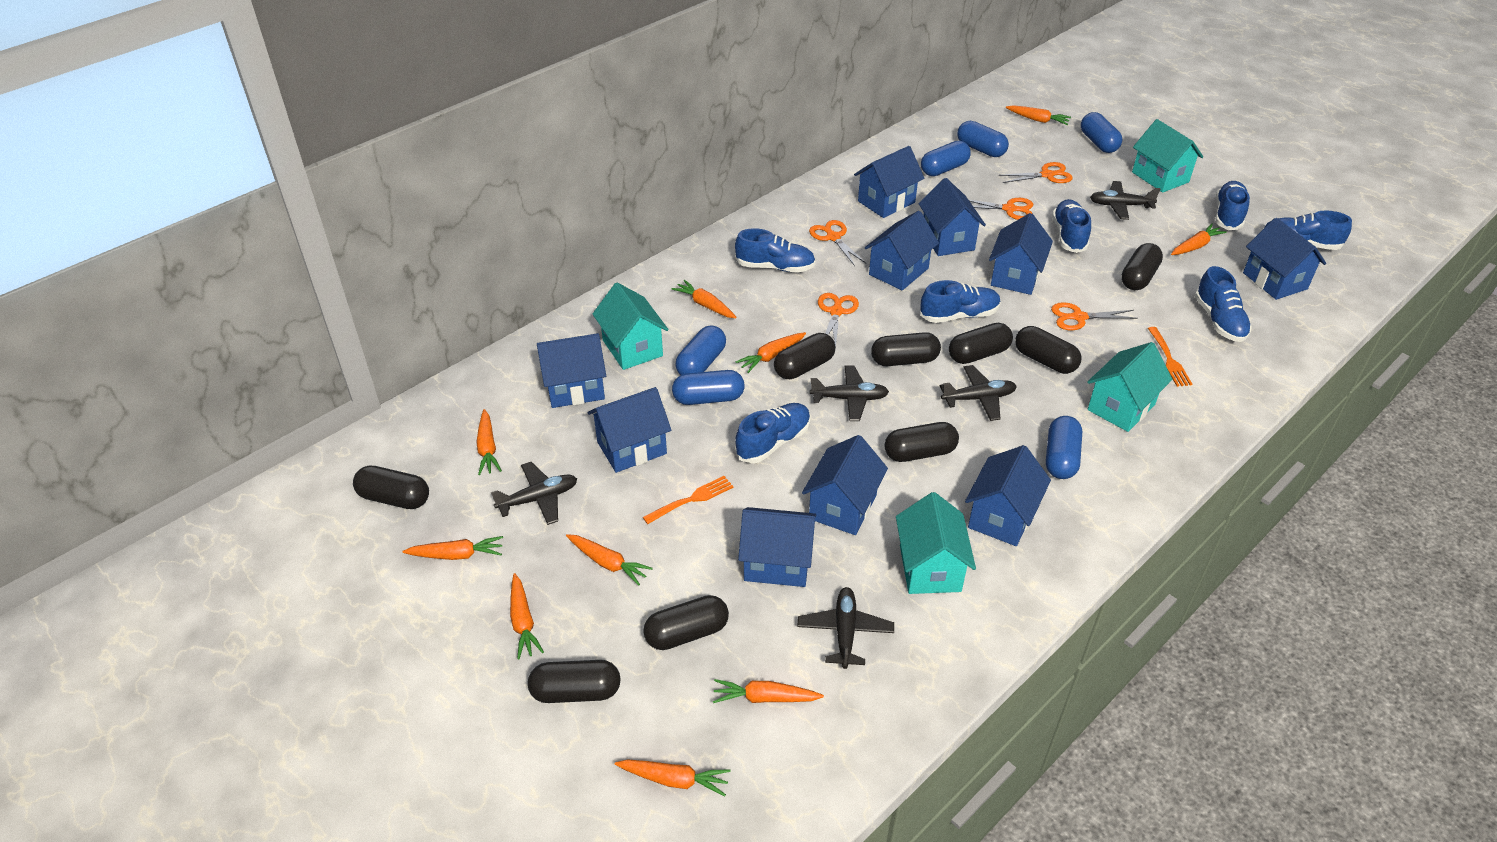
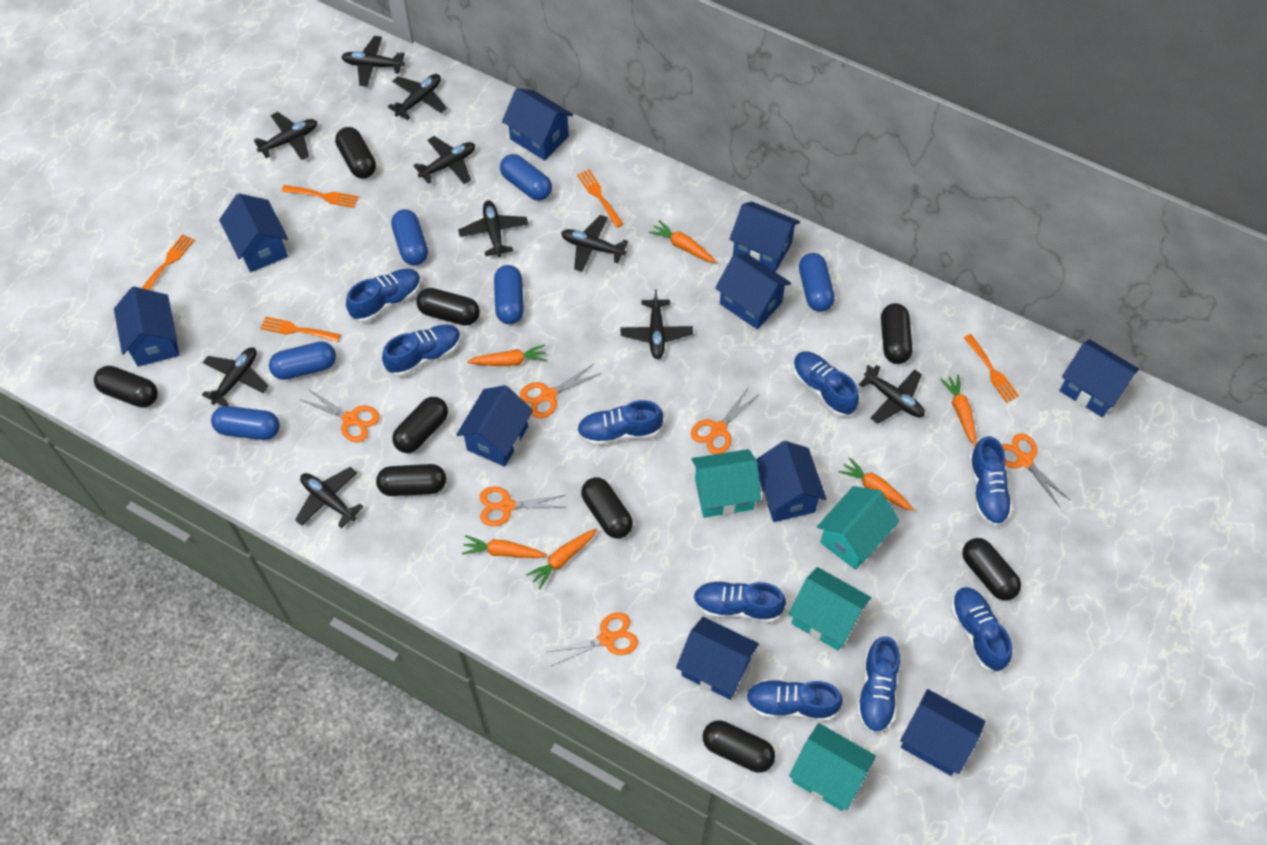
black plane: 5 -> 10
blue shoe: 7 -> 9
orange carrot: 10 -> 6
orange fork: 2 -> 5
orange scissors: 5 -> 6

